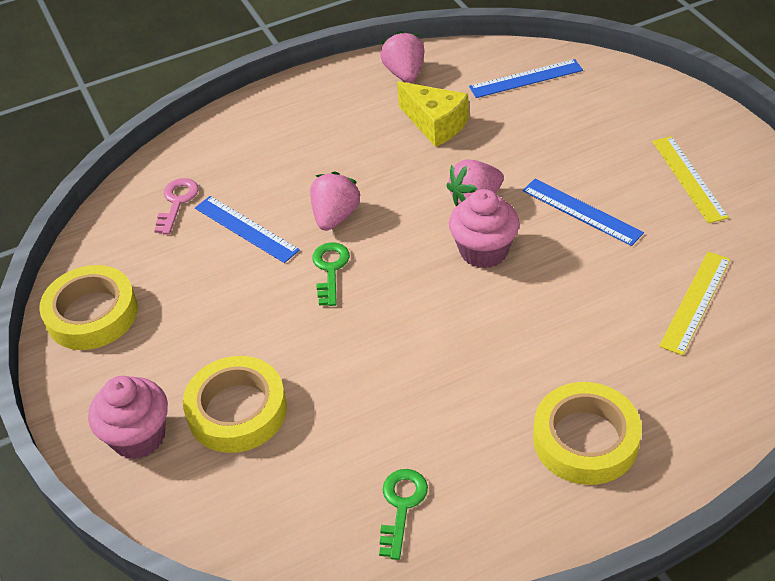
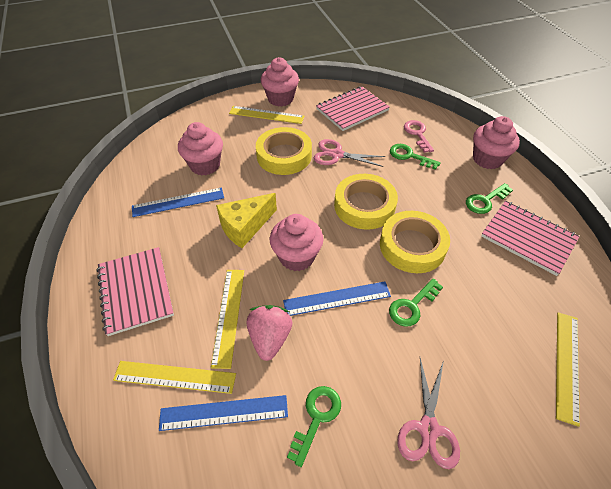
green key: 2 -> 4
pink cupcake: 2 -> 4
pink notebook: 0 -> 3
pink scissors: 0 -> 2
pink strawberry: 3 -> 1
yellow ruler: 2 -> 4

